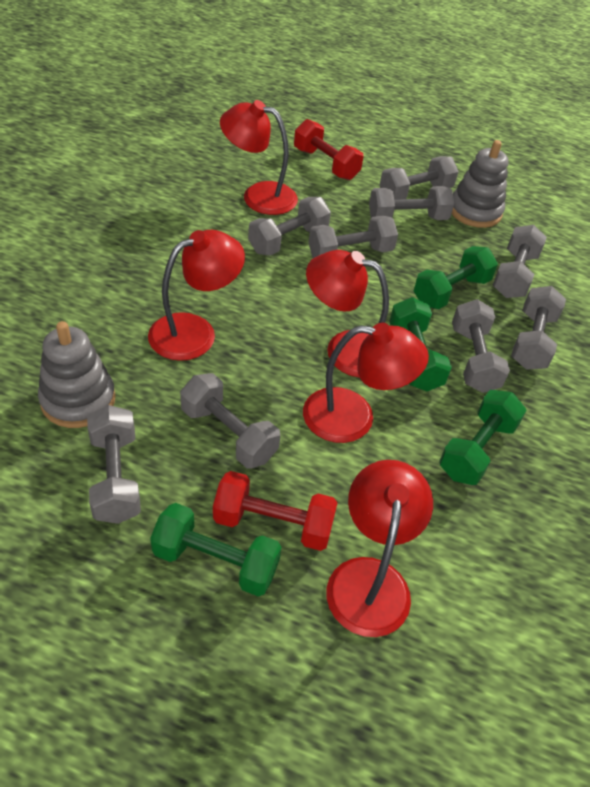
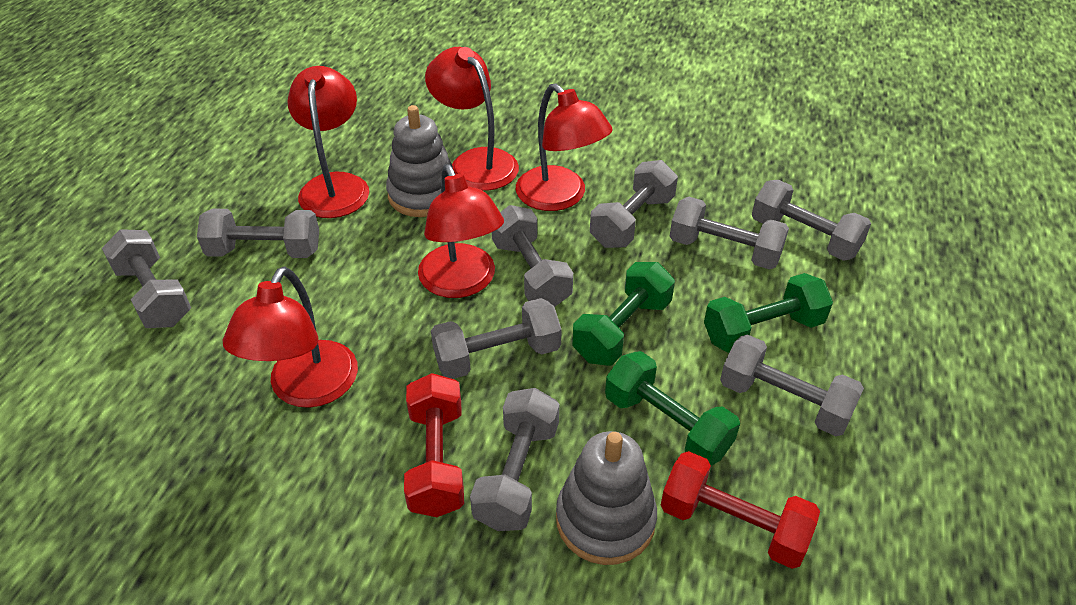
green dumbbell: 4 -> 3

